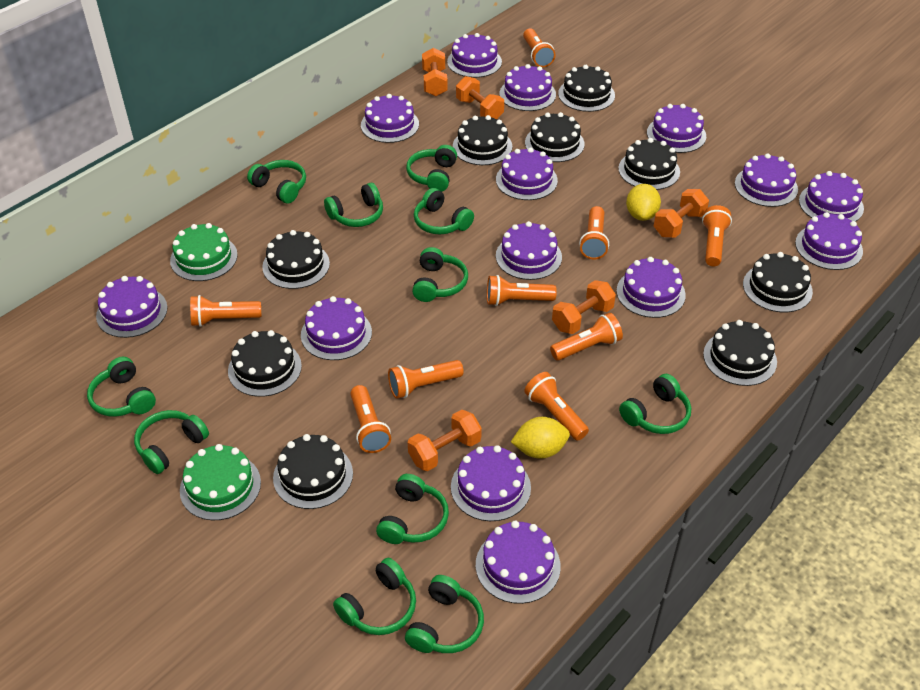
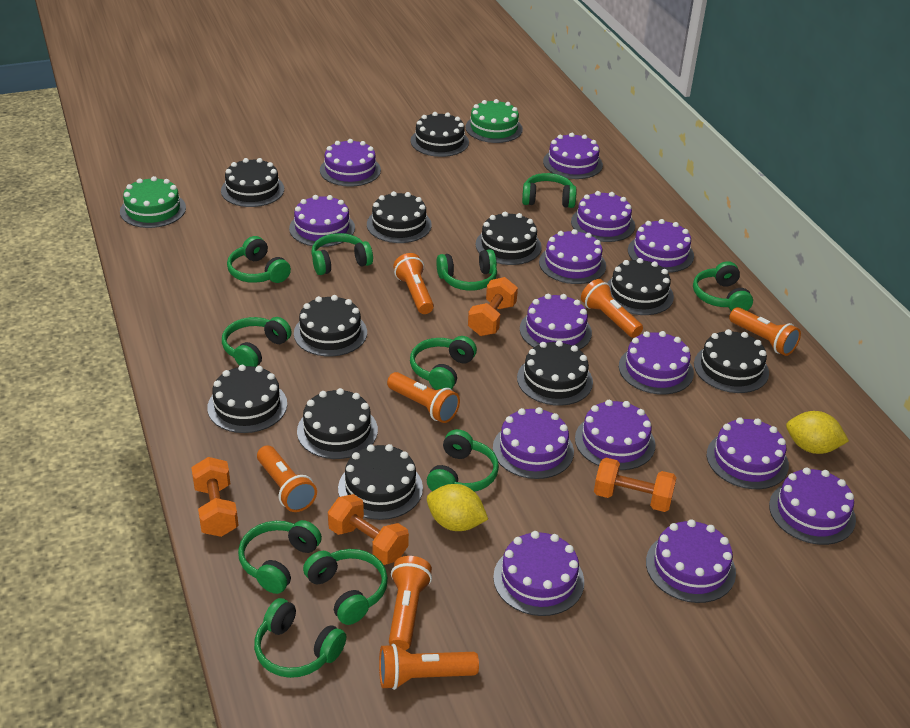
black cake: 9 -> 11
orange dumbbell: 5 -> 4
orange flashlight: 9 -> 7

